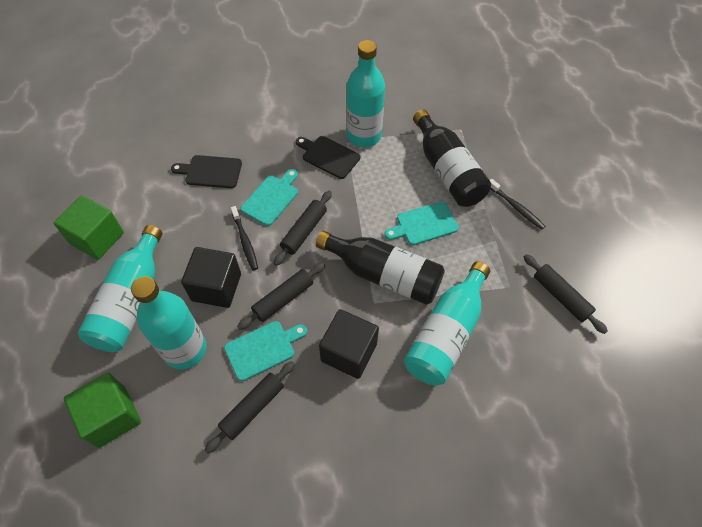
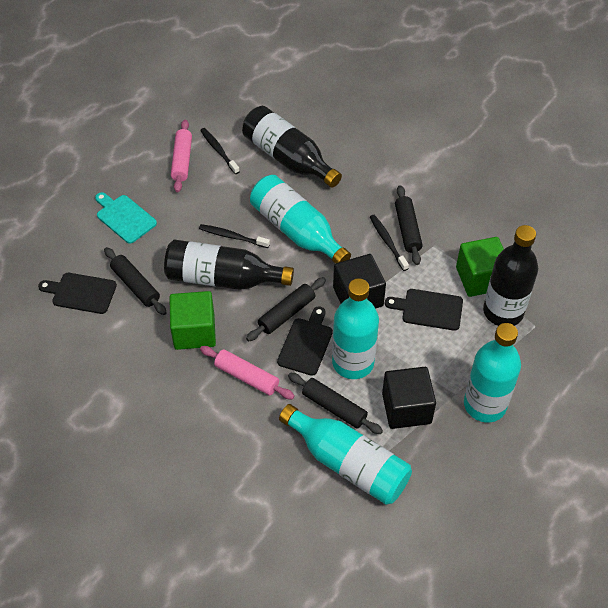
black bottle: 2 -> 3
black cutting board: 2 -> 3
black toothbrush: 2 -> 3
pink rolling pin: 0 -> 2
turquoise cutting board: 3 -> 1

